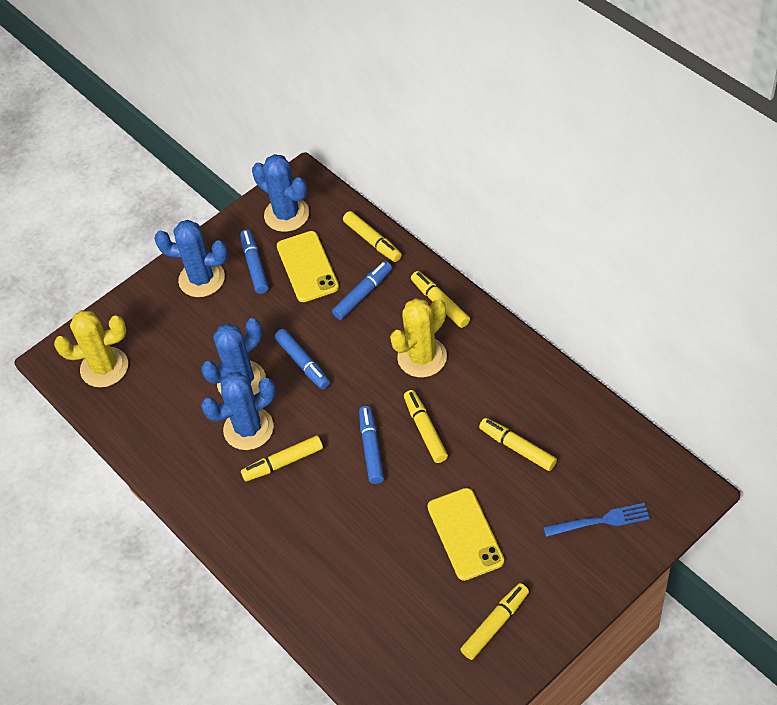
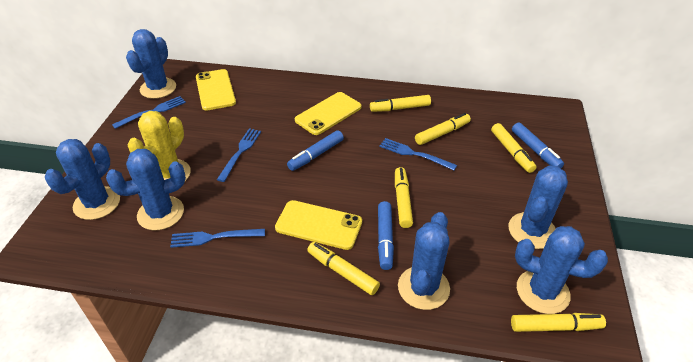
blue cactus: 4 -> 6
blue fork: 1 -> 4
blue marker: 4 -> 3
yellow cactus: 2 -> 1
yellow phone: 2 -> 3

